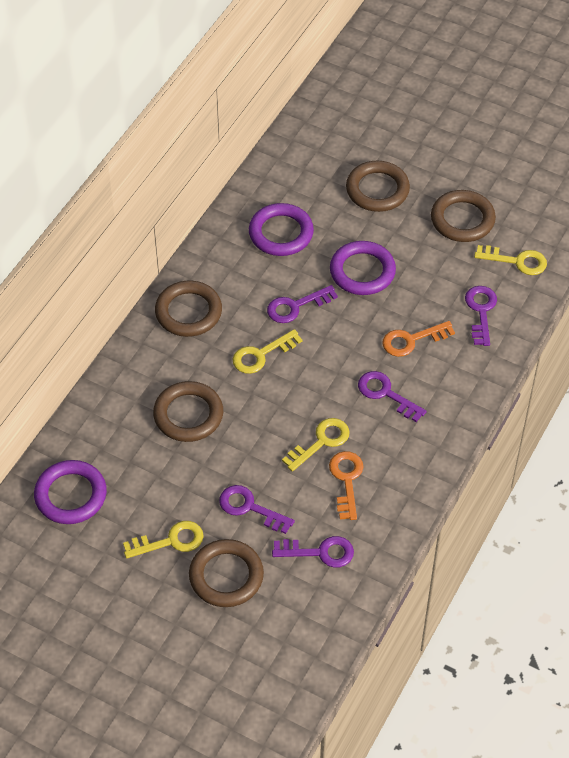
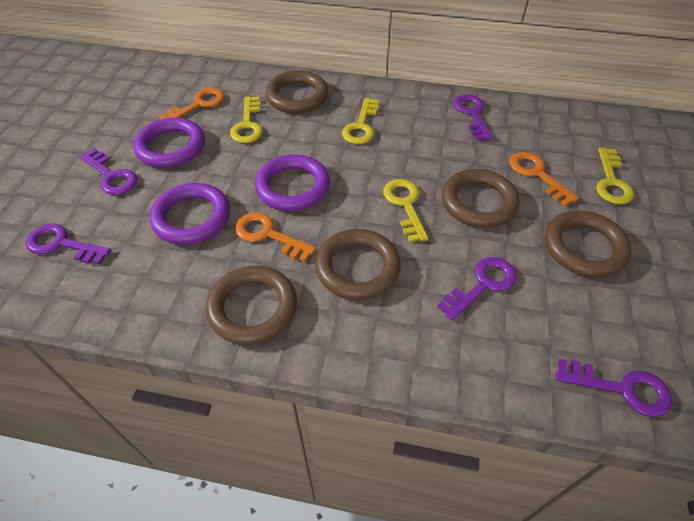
orange key: 2 -> 3

